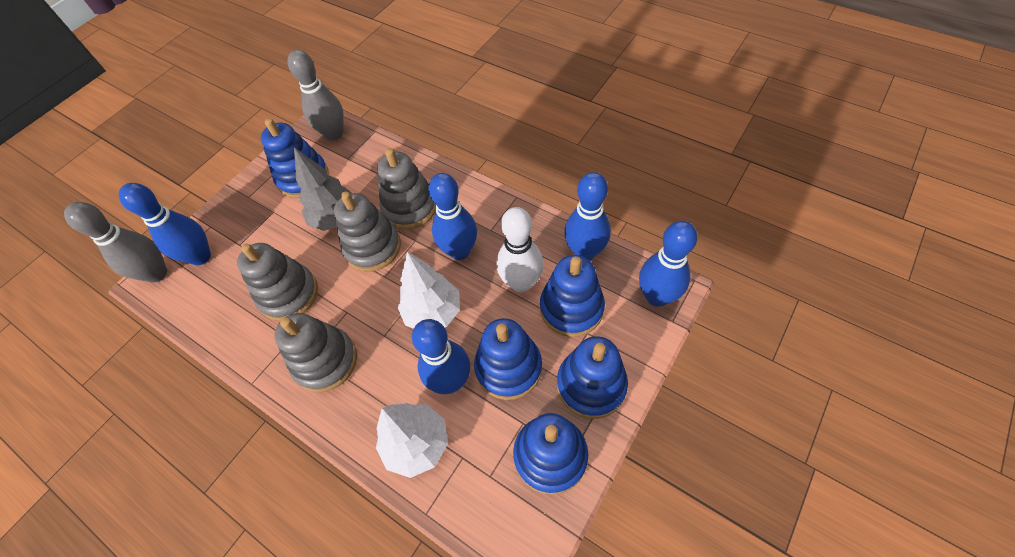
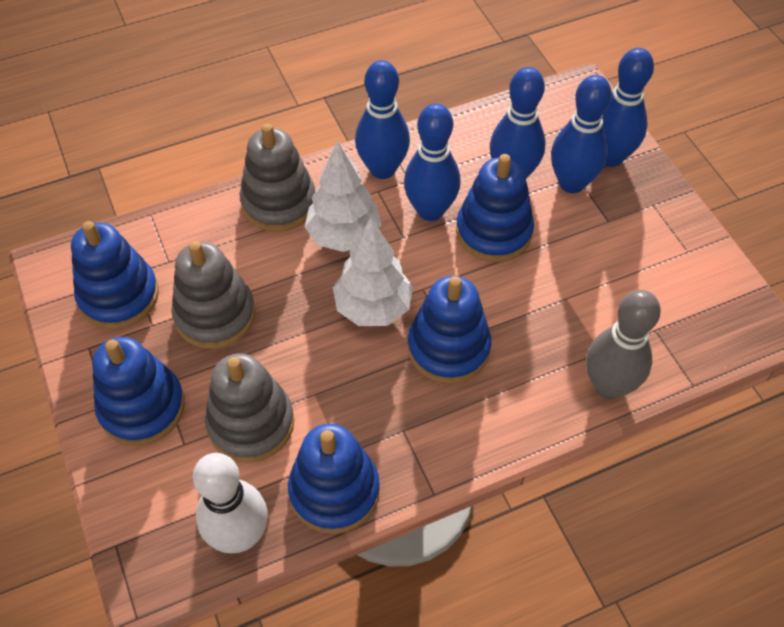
grey bowling pin: 2 -> 1
grey stacking toy: 4 -> 3
grey tree: 1 -> 0

